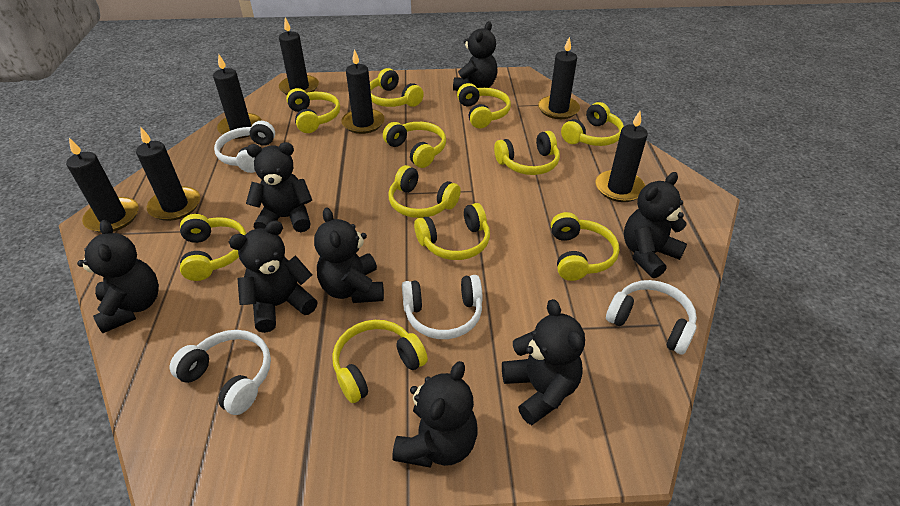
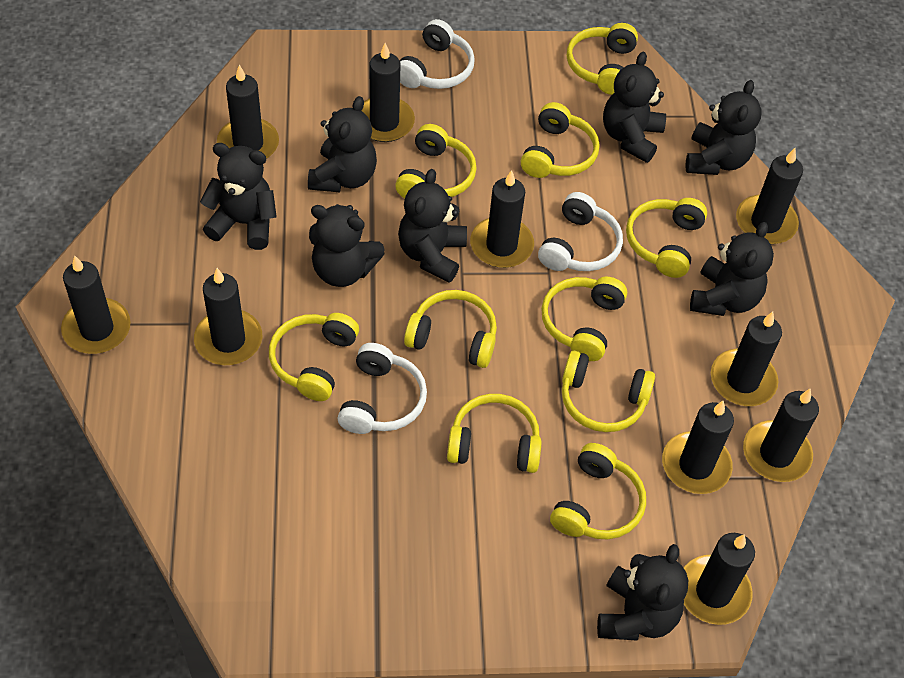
black candle: 7 -> 10
white headphones: 4 -> 3
yellow headphones: 11 -> 10

